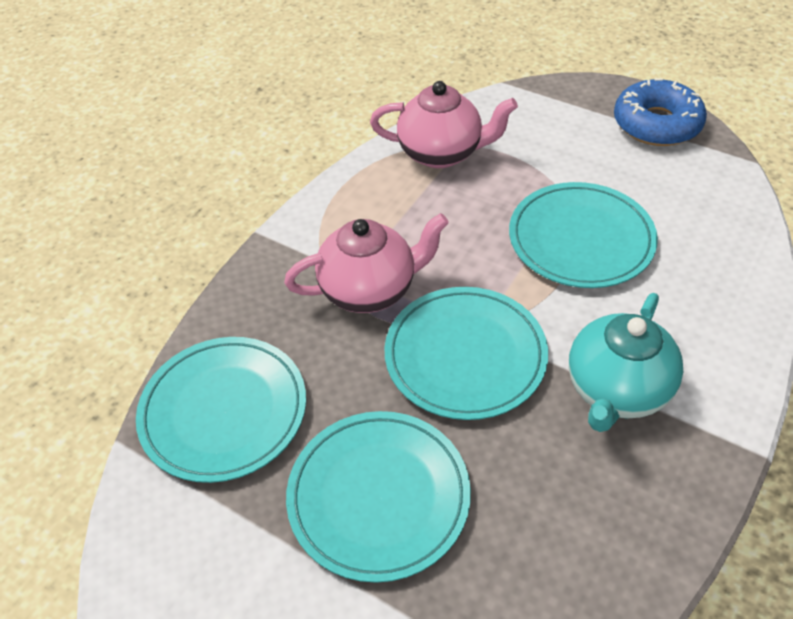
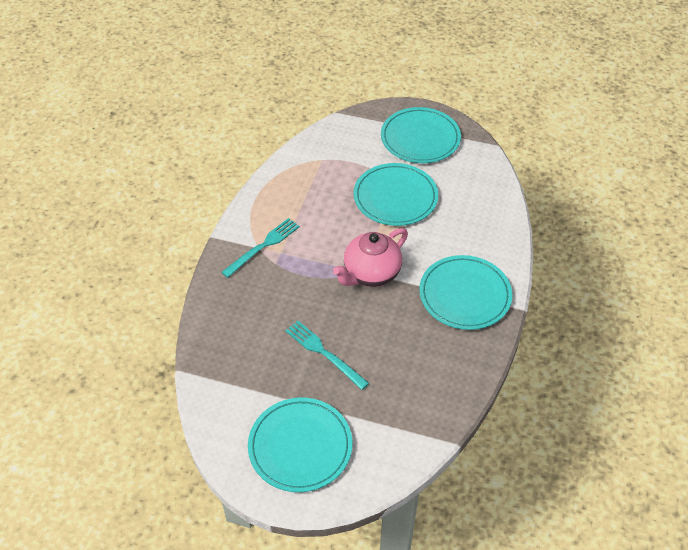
blue donut: 1 -> 0
pink teapot: 2 -> 1
turquoise fork: 0 -> 2
turquoise teapot: 1 -> 0

